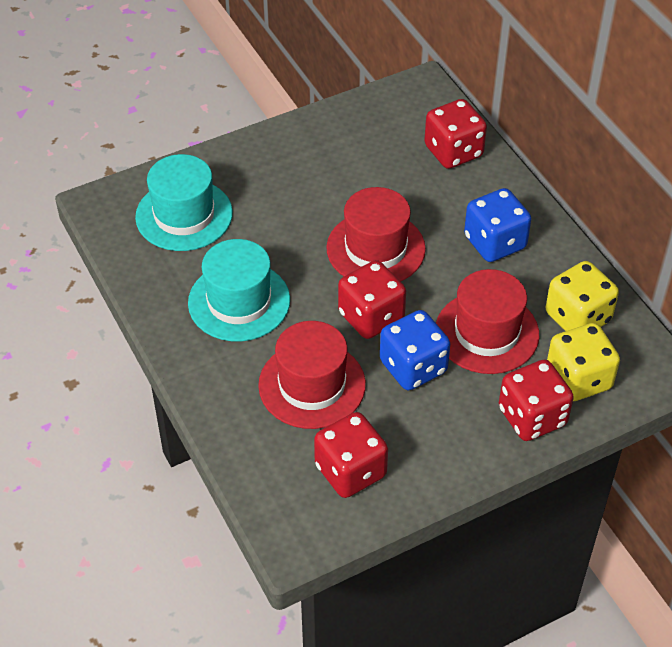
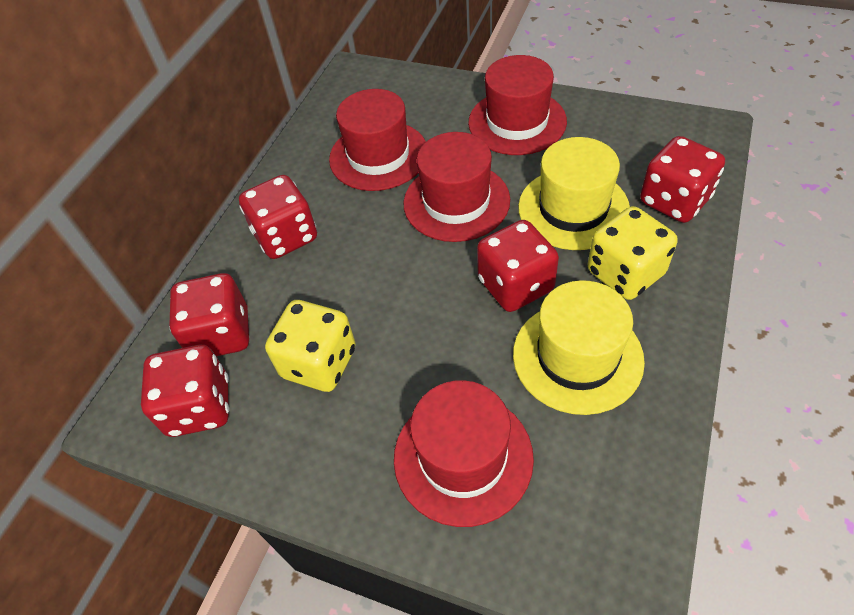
blue dice: 2 -> 0
red dice: 4 -> 5
red hat: 3 -> 4
turquoise hat: 2 -> 0
yellow hat: 0 -> 2

